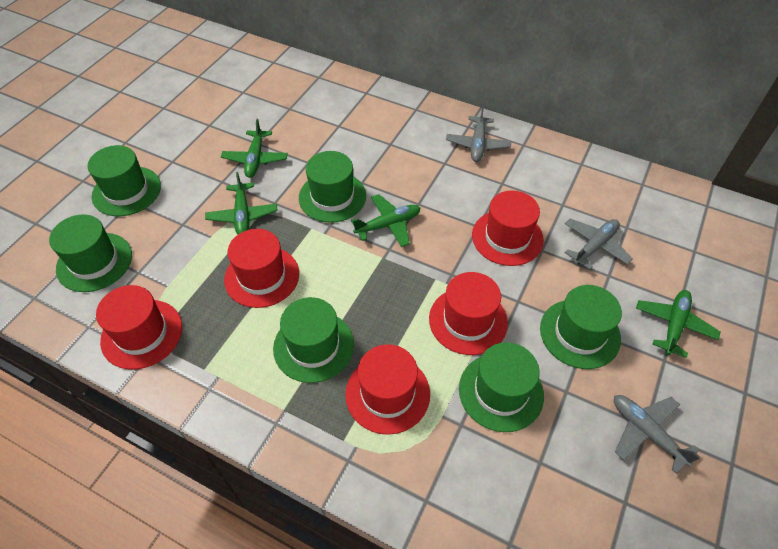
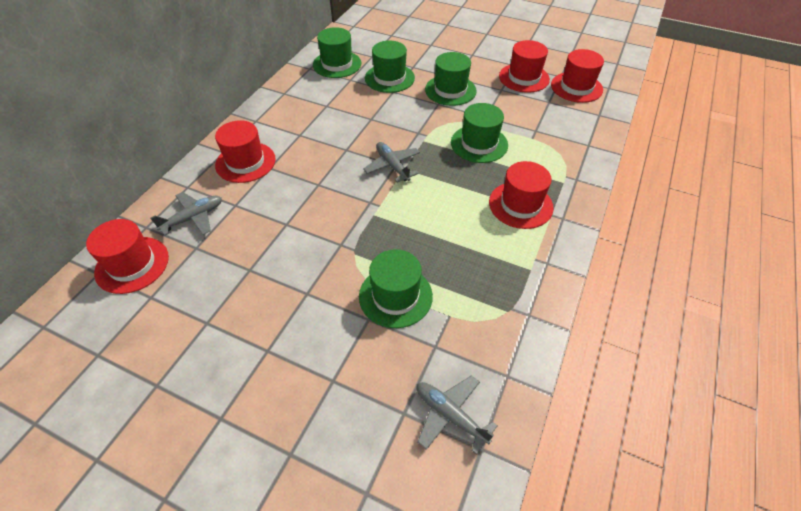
green hat: 6 -> 5
green plane: 4 -> 0

